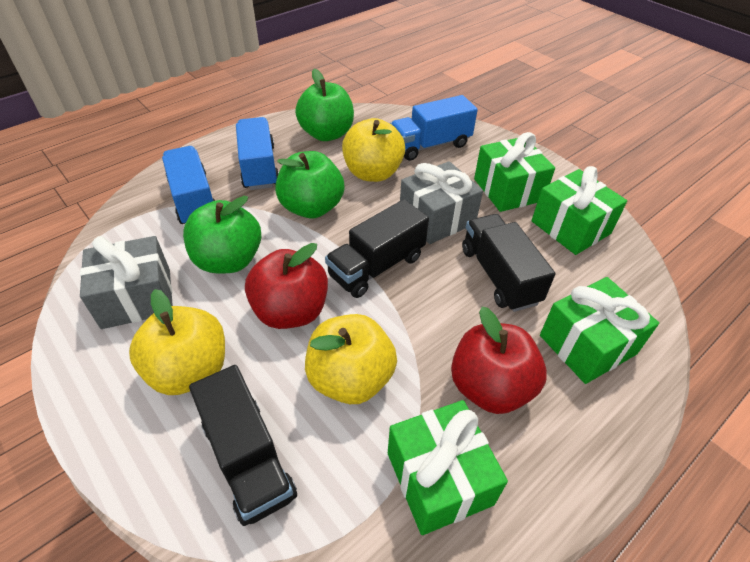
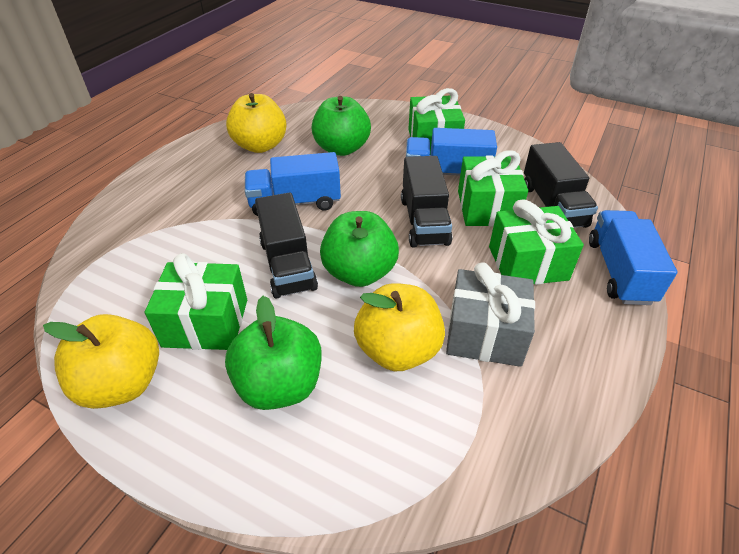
grey gift: 2 -> 1
red apple: 2 -> 0

